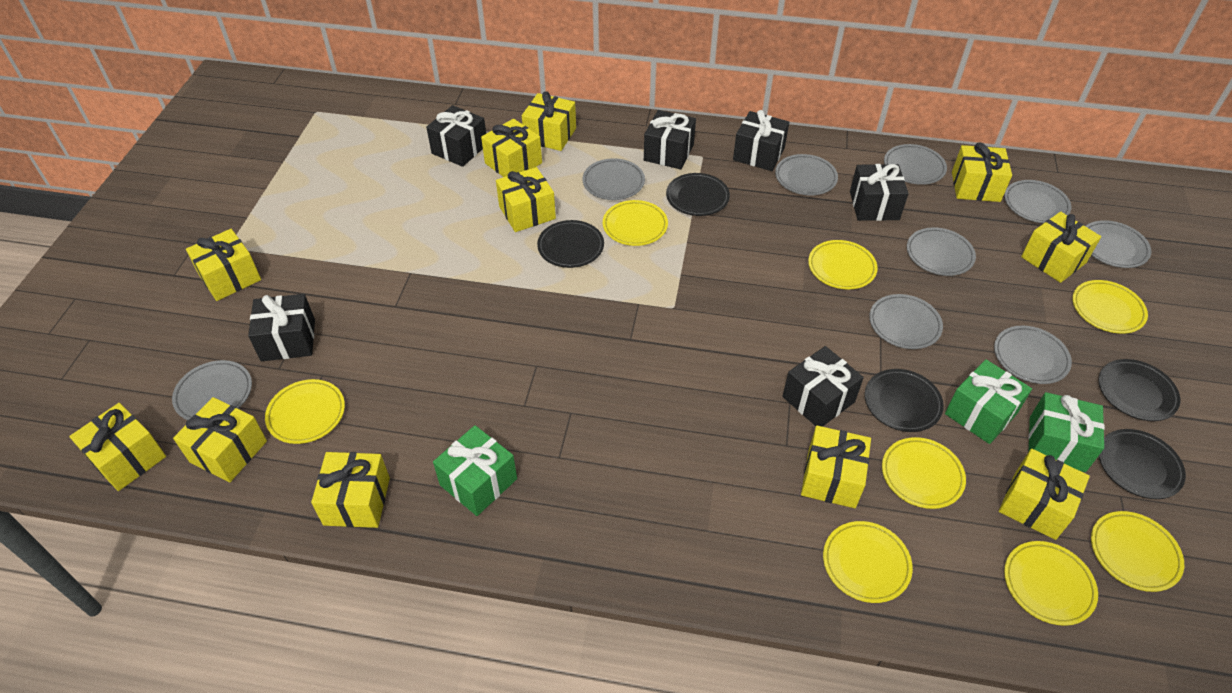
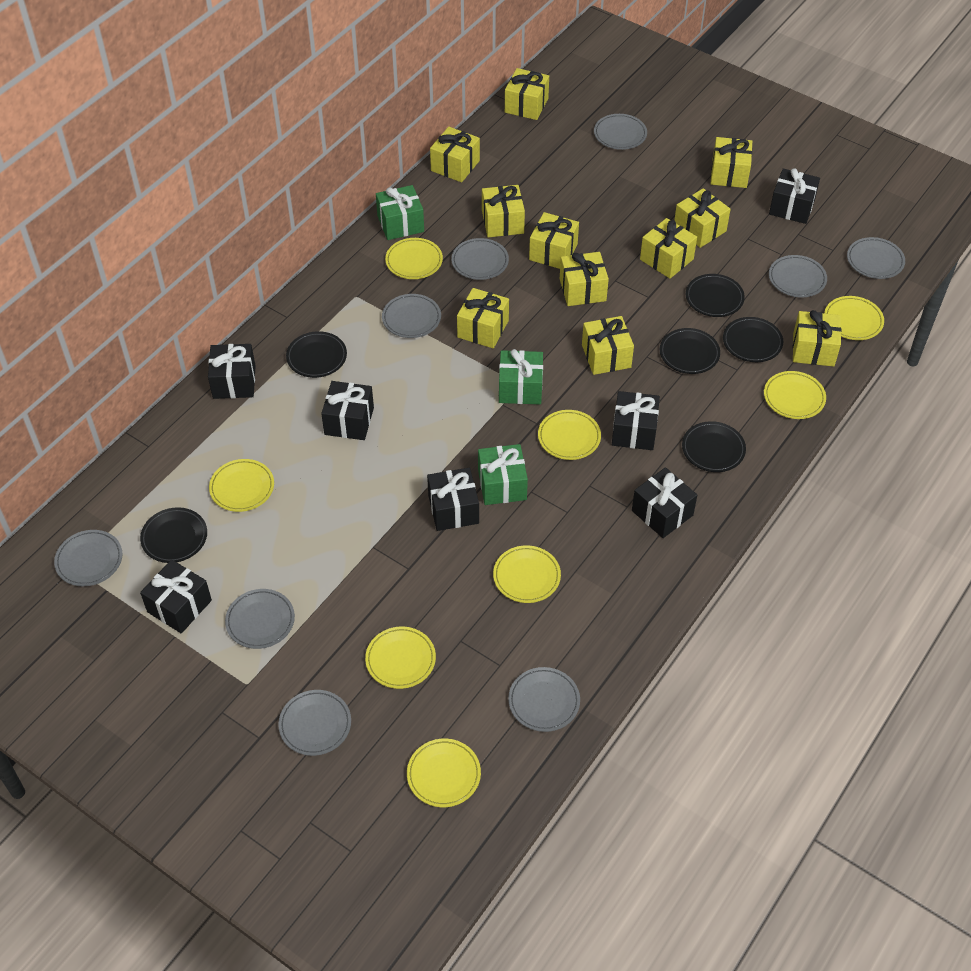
black gift: 6 -> 7
black plate: 5 -> 6

